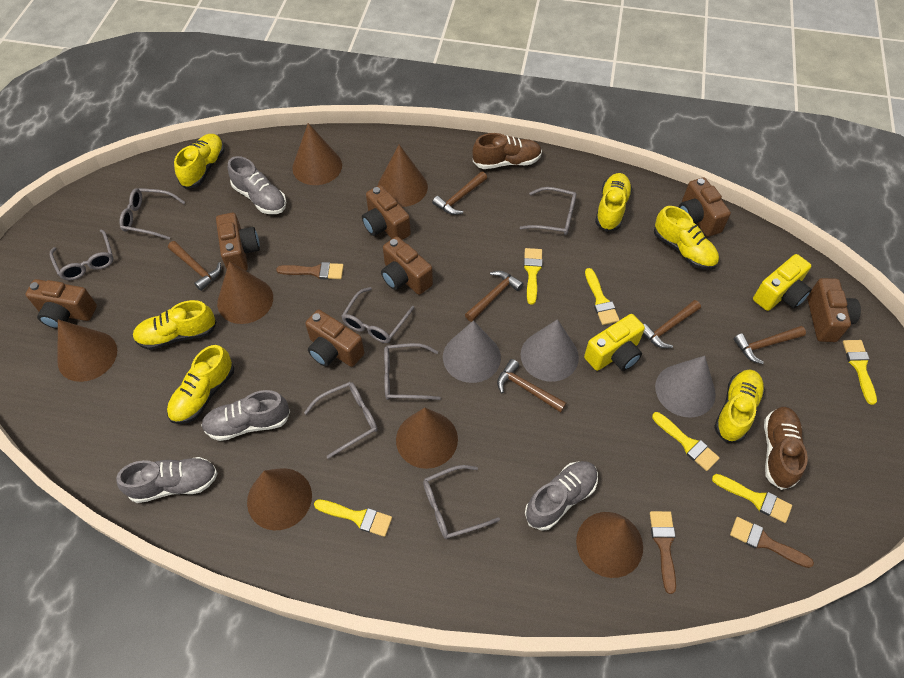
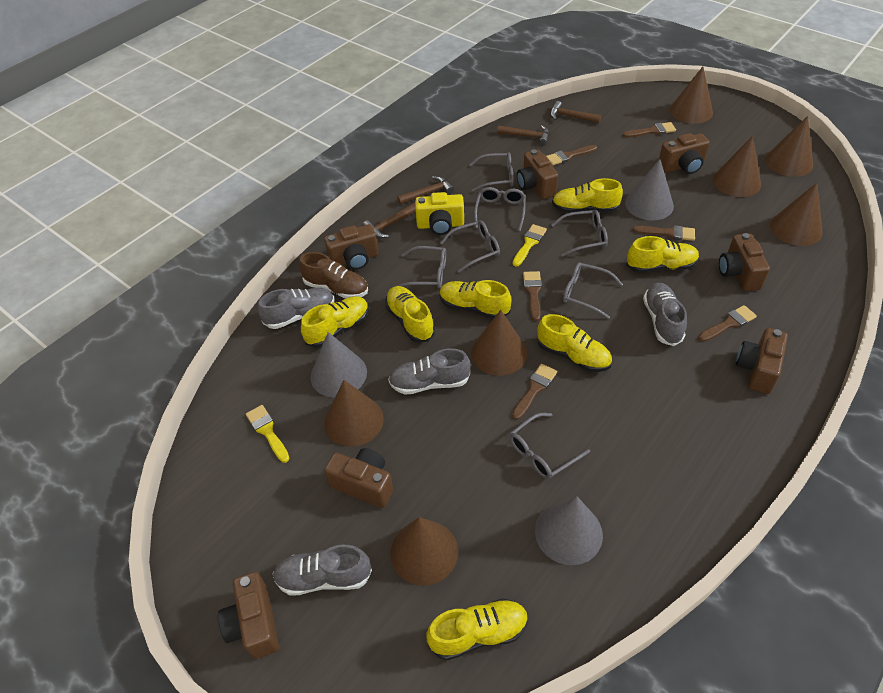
brown brush: 3 -> 6
brown hammer: 6 -> 4
brown shoe: 2 -> 1
yellow brush: 6 -> 2
yellow camera: 2 -> 1
yellow shoe: 6 -> 7

